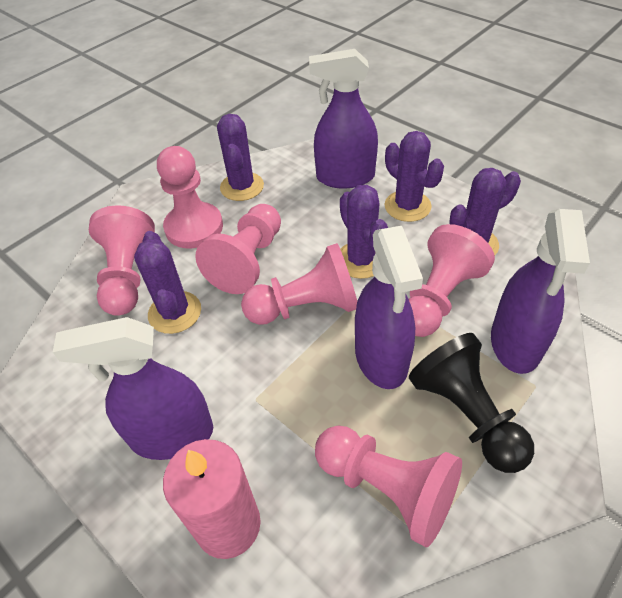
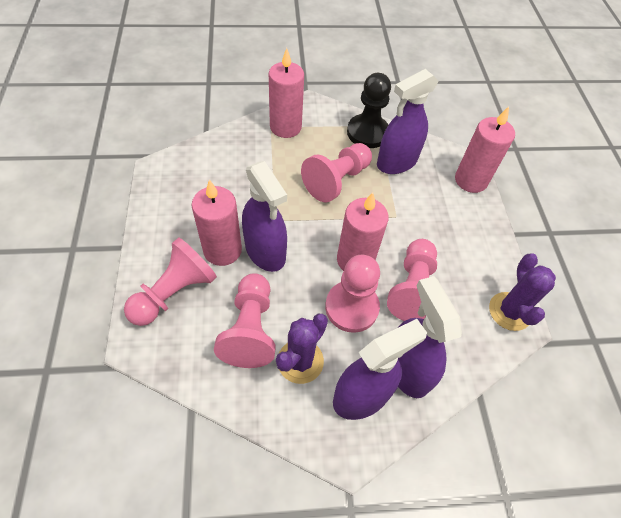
pink candle: 1 -> 4
pink pawn: 6 -> 5
purple cactus: 5 -> 2

